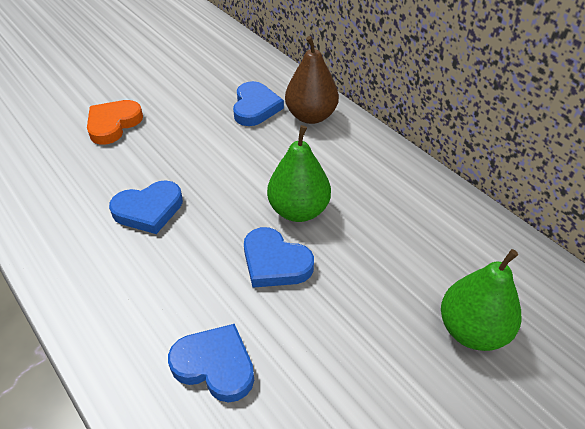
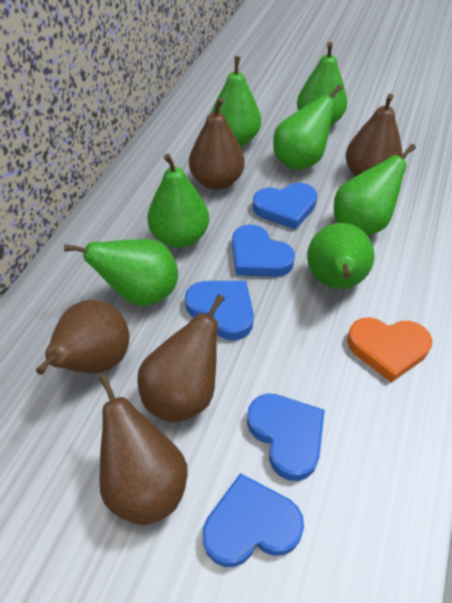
blue heart: 4 -> 5
brown pear: 1 -> 5
green pear: 2 -> 7

